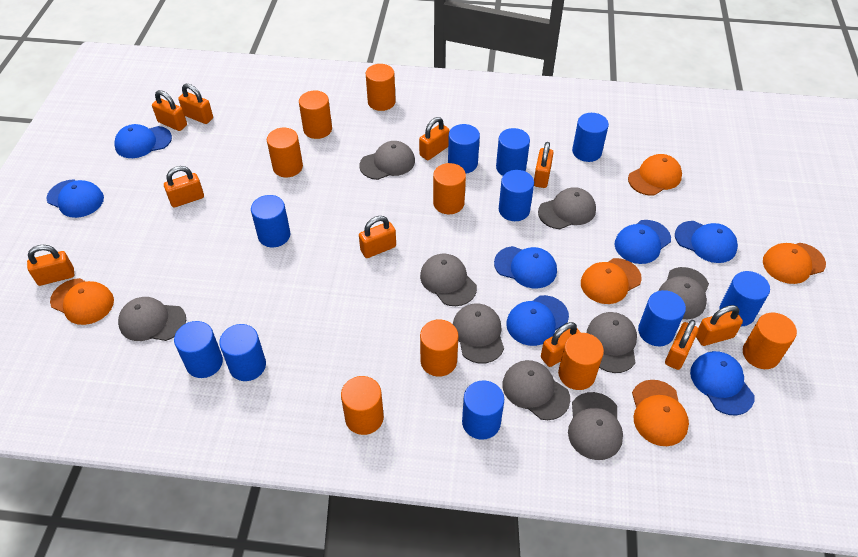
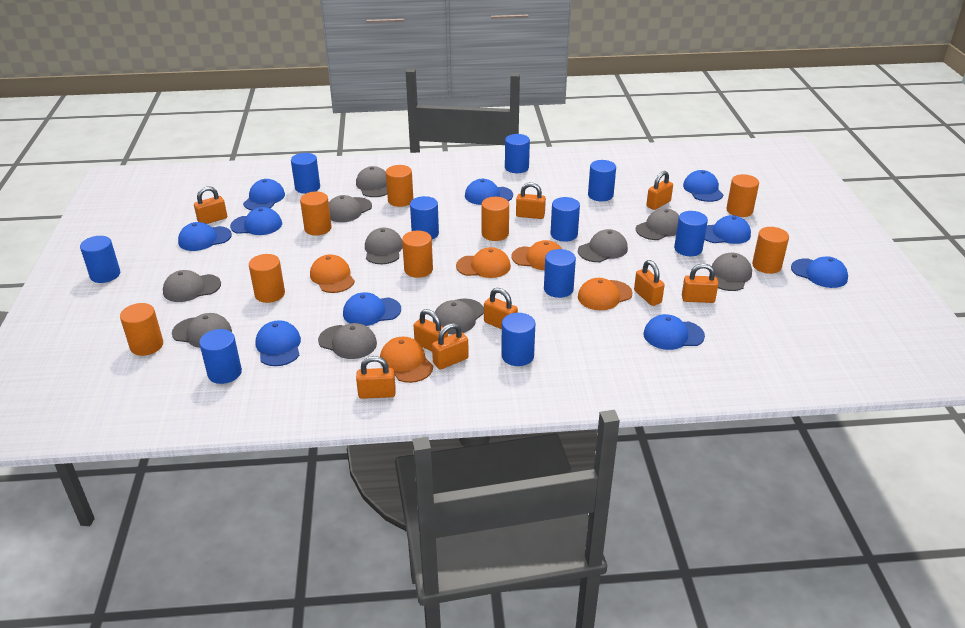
blue cap: 7 -> 10
grey cap: 9 -> 10
orange padlock: 10 -> 9

